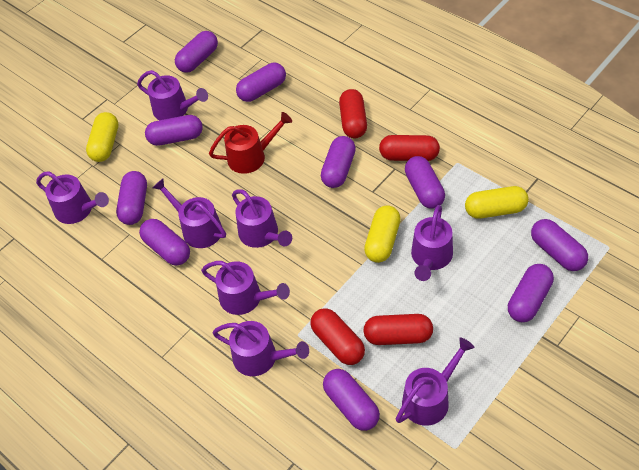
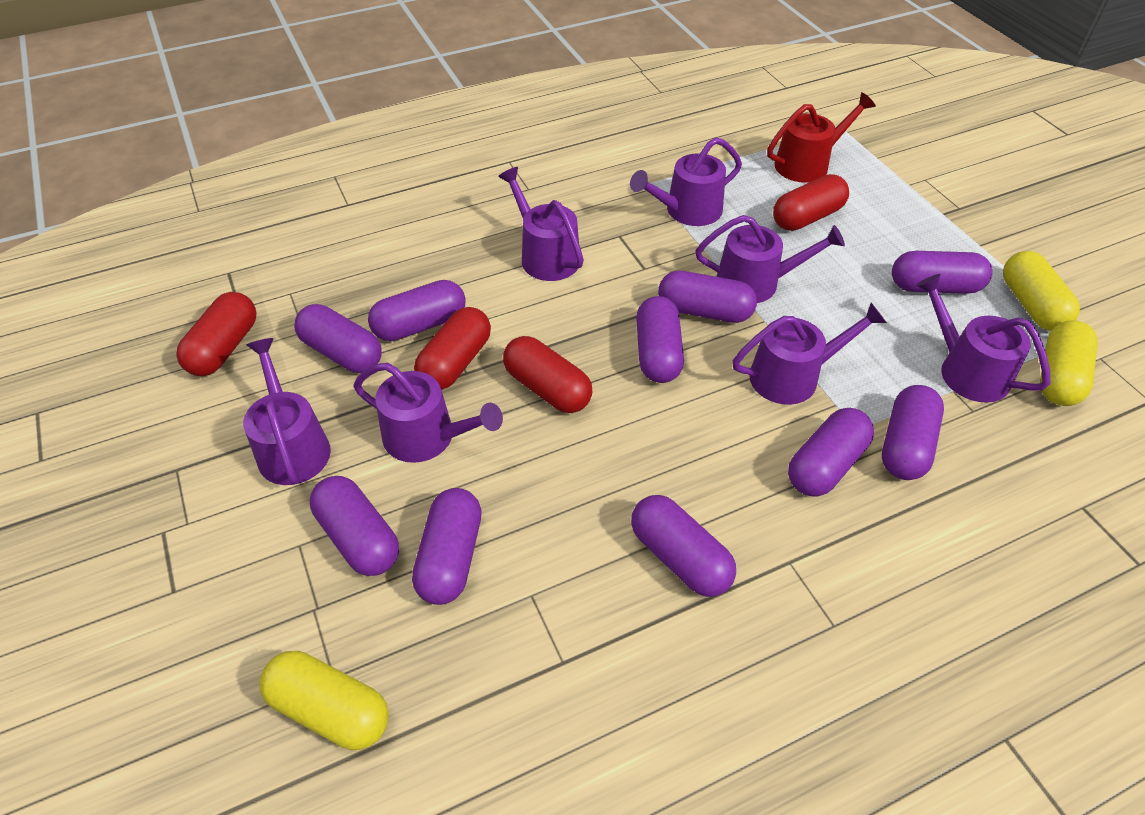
purple watering can: 8 -> 7

